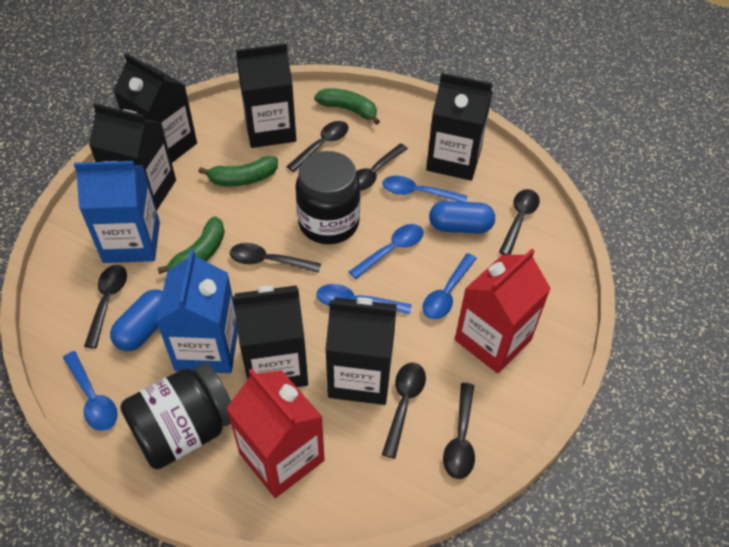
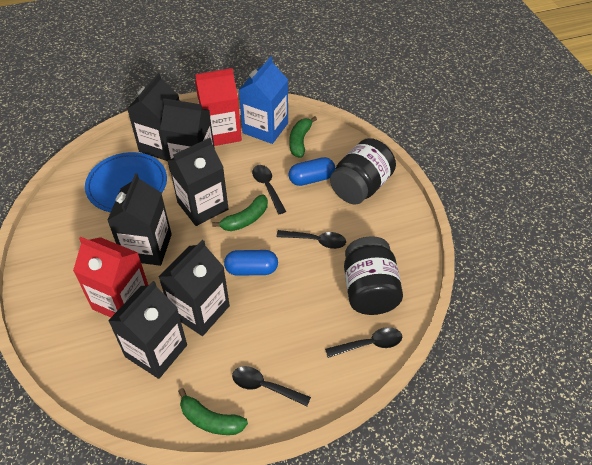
black spoon: 7 -> 4
blue carton: 2 -> 1
blue plate: 0 -> 1
blue spoon: 5 -> 0

